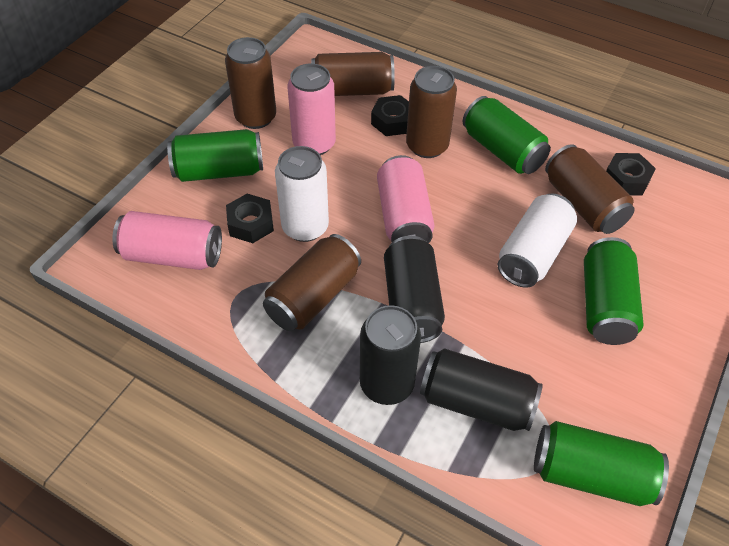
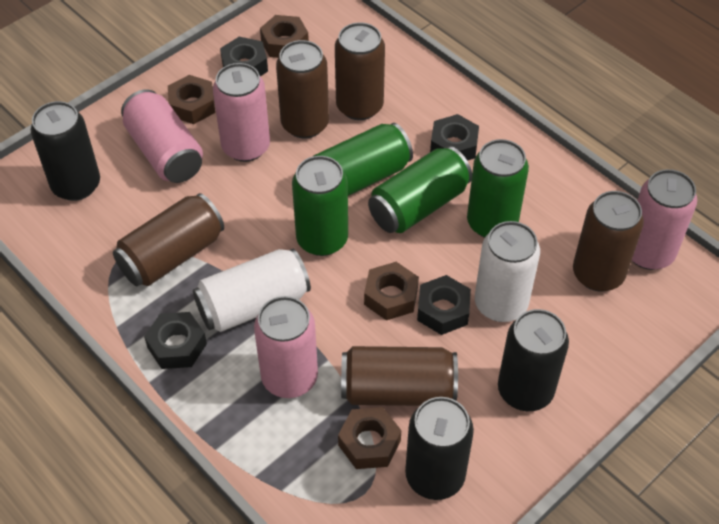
black nut: 3 -> 4
brown nut: 0 -> 4
pink can: 3 -> 4

